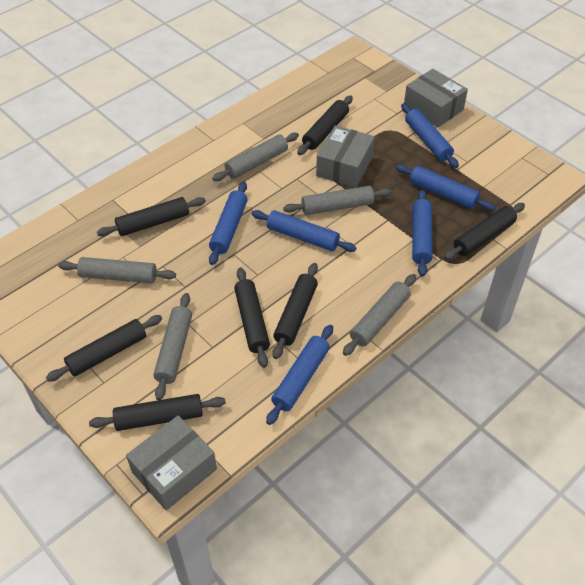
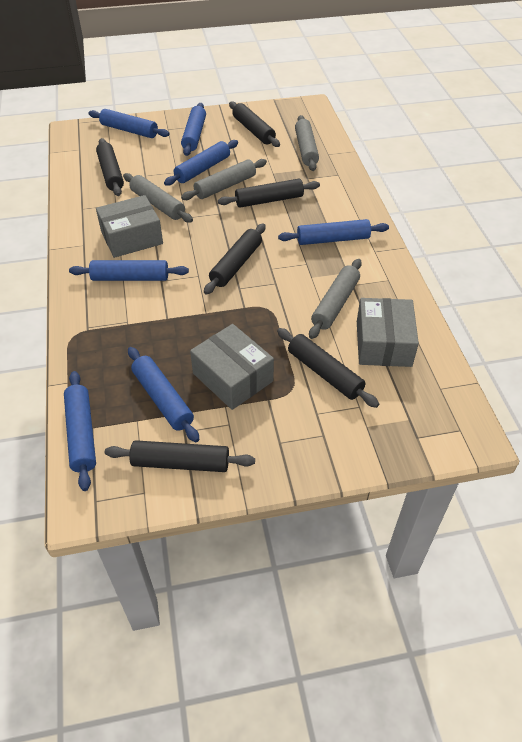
black rolling pin: 7 -> 6
blue rolling pin: 6 -> 7
grey rolling pin: 5 -> 4

